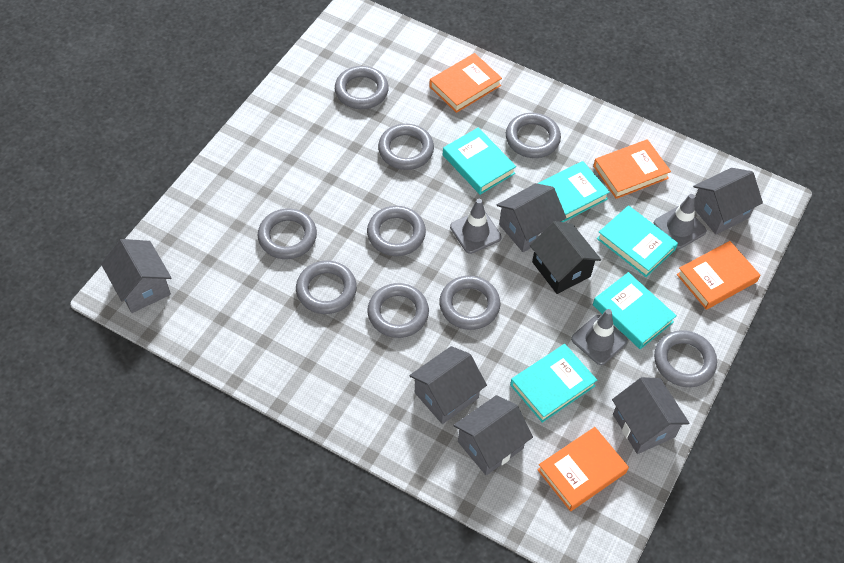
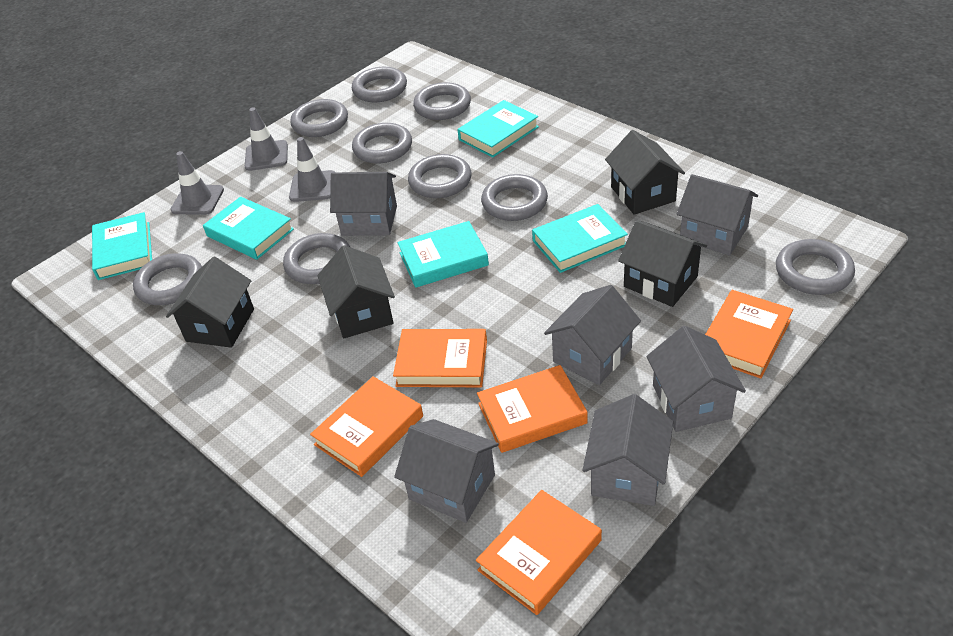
black house: 1 -> 4
orange book: 4 -> 5

